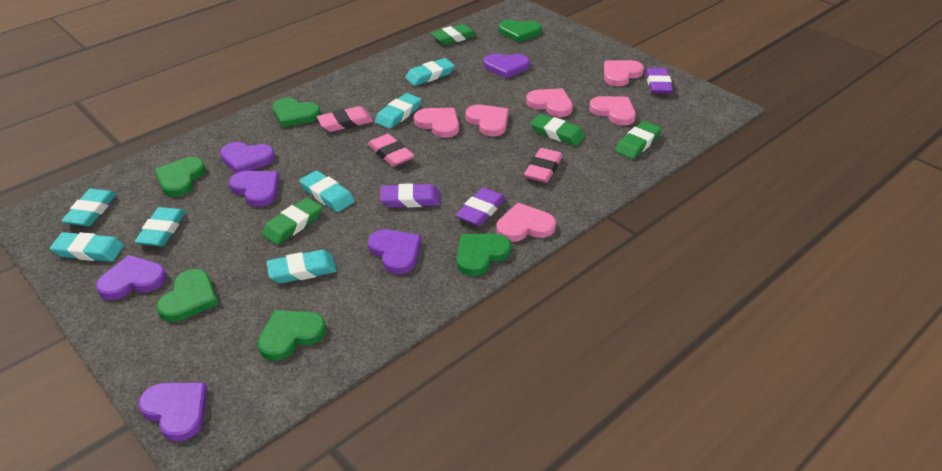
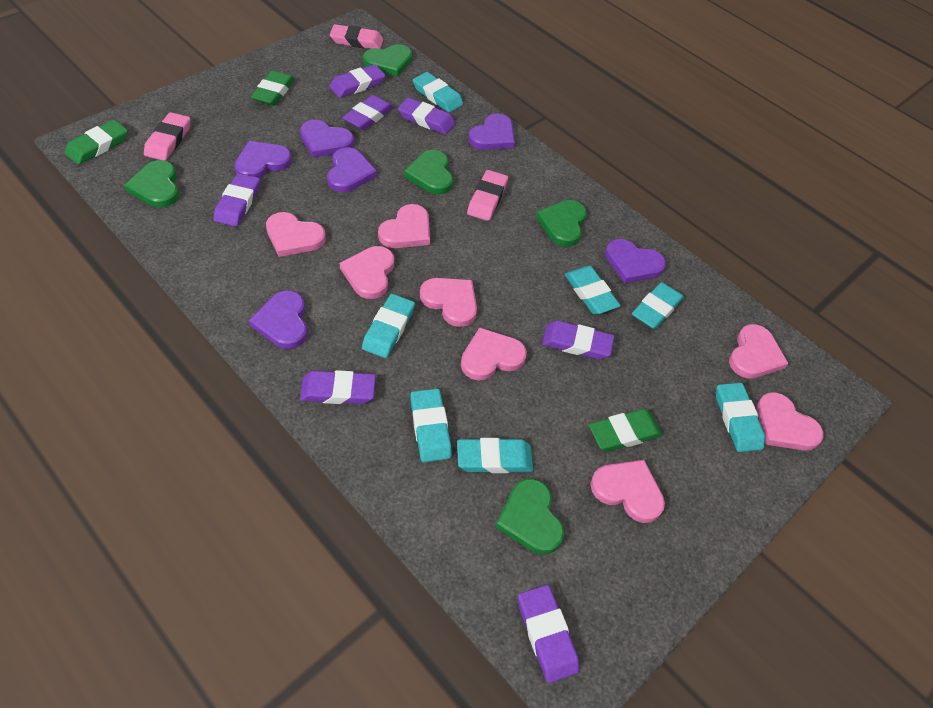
green eraser: 4 -> 3
green heart: 6 -> 5
pink heart: 6 -> 8
purple eraser: 3 -> 7

